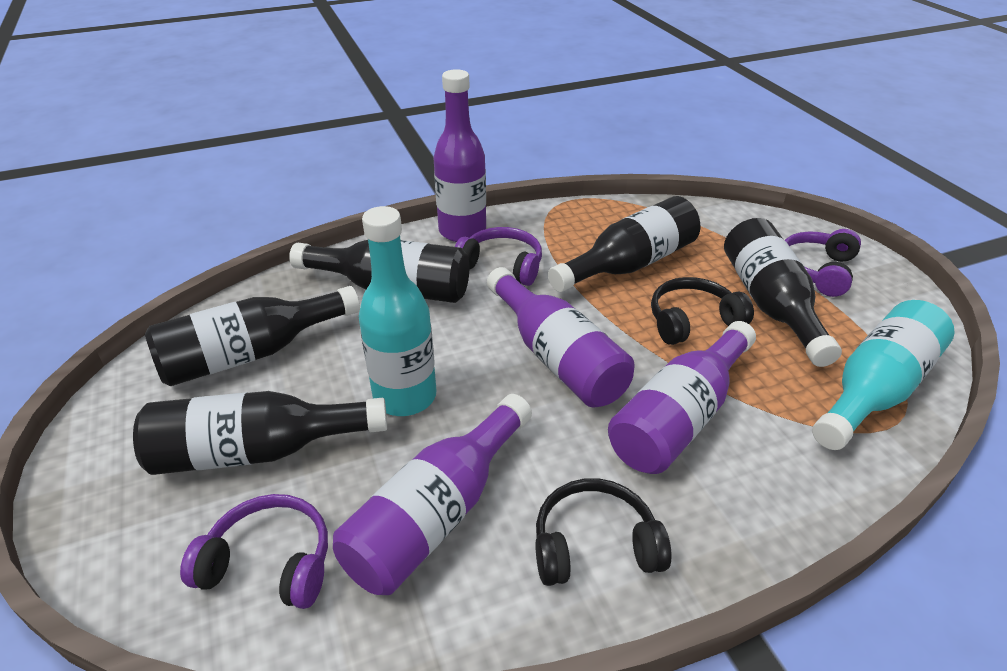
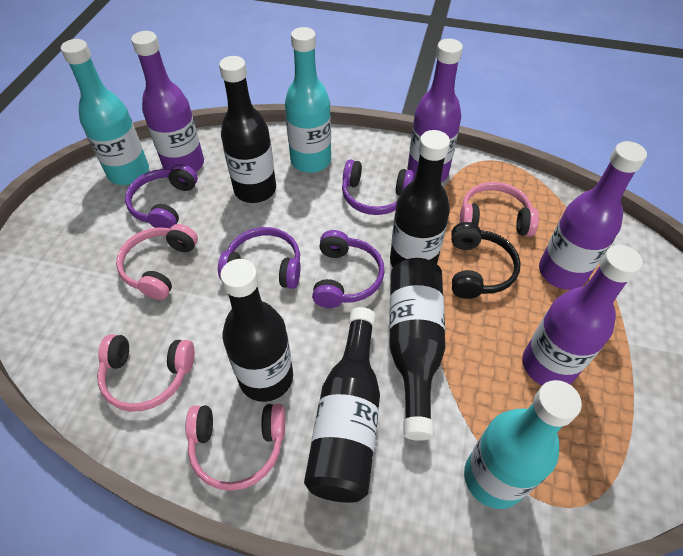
black headphones: 2 -> 1
pink headphones: 0 -> 4
purple headphones: 3 -> 4
turquoise bottle: 2 -> 3

